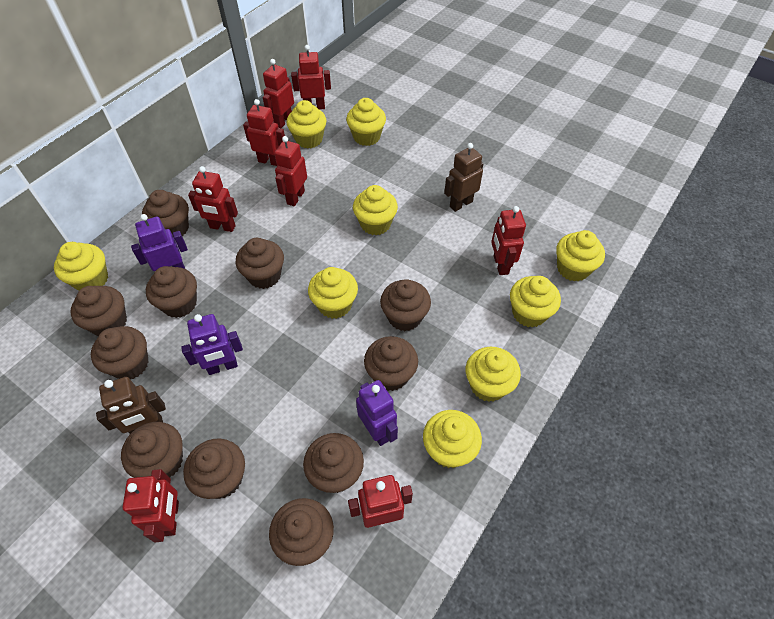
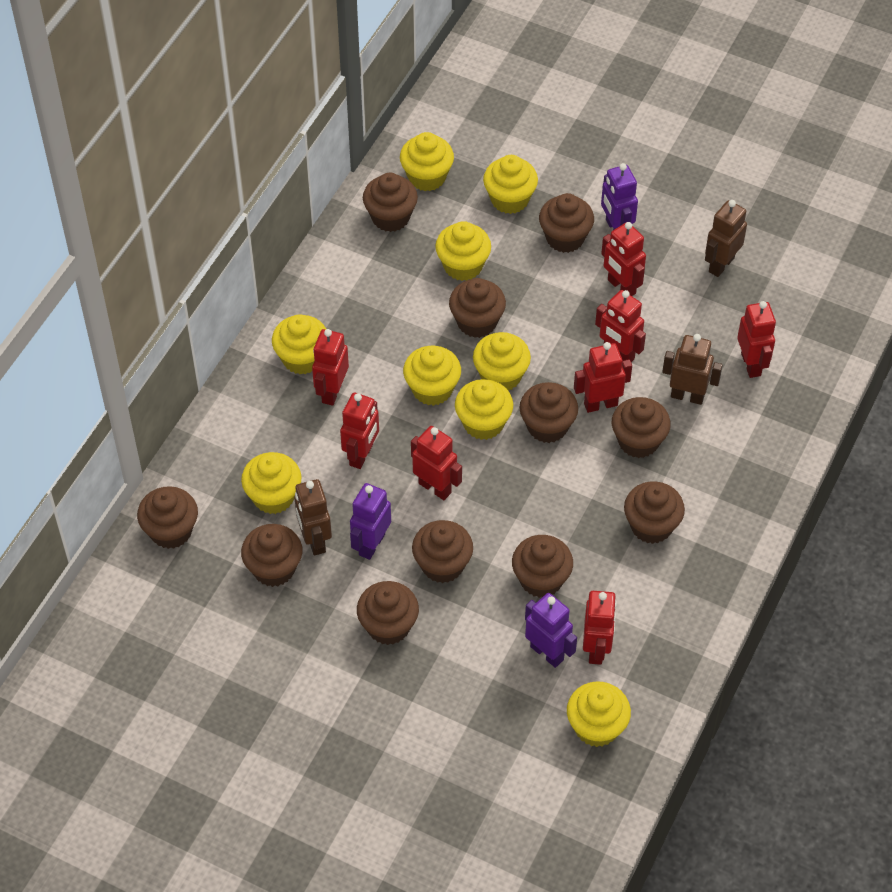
brown robot: 2 -> 3

